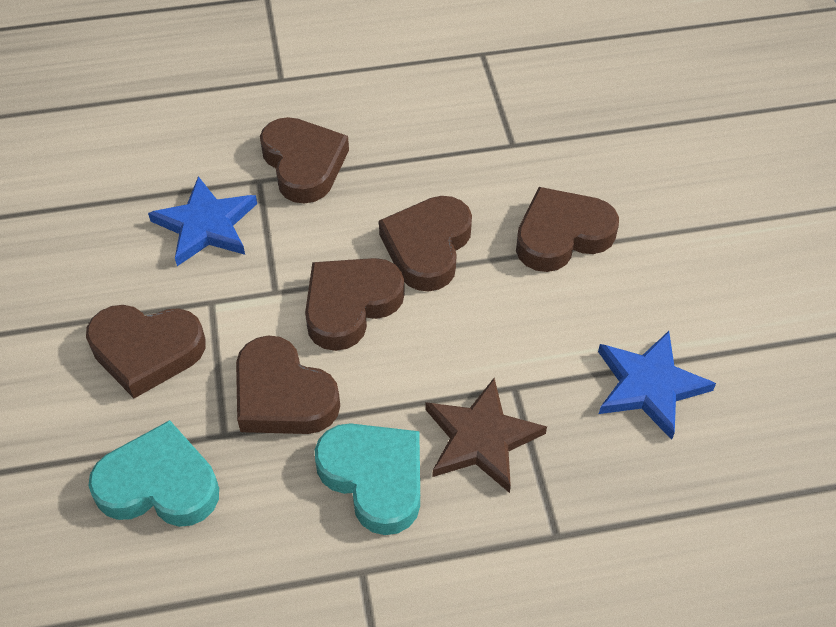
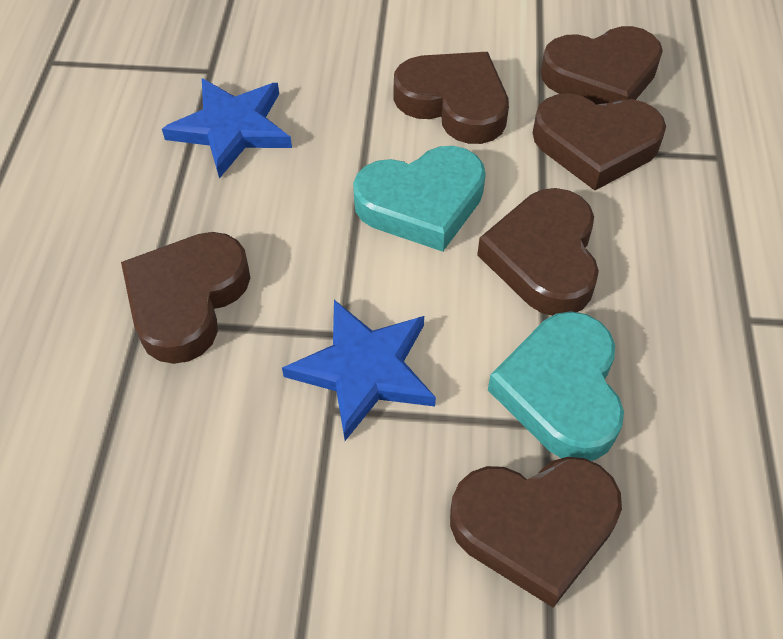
brown star: 1 -> 0

